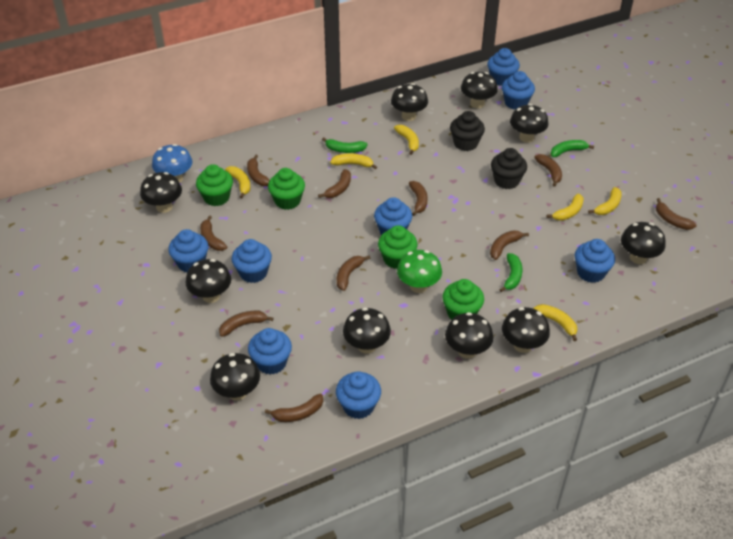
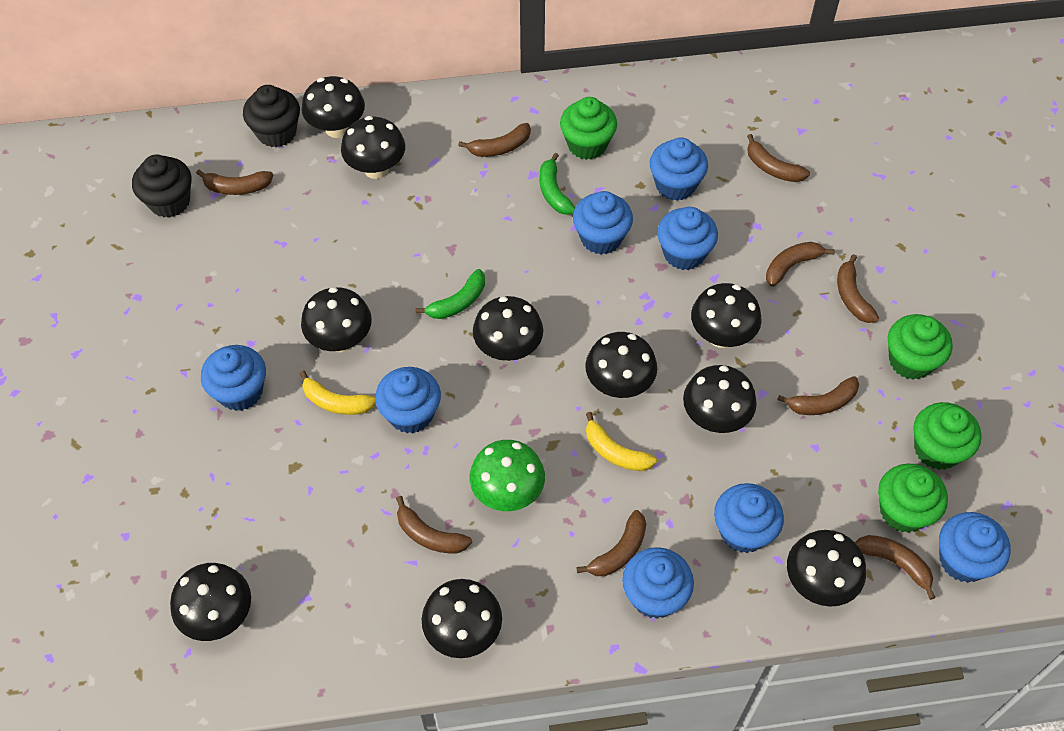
blue mushroom: 1 -> 0
brown banana: 10 -> 9
green banana: 3 -> 2
yellow banana: 6 -> 2

